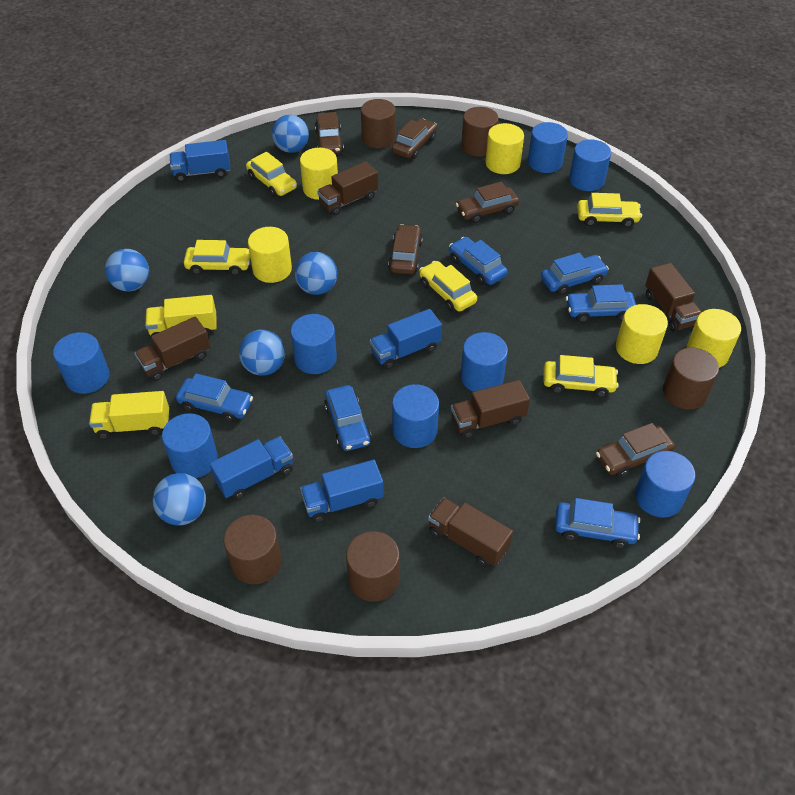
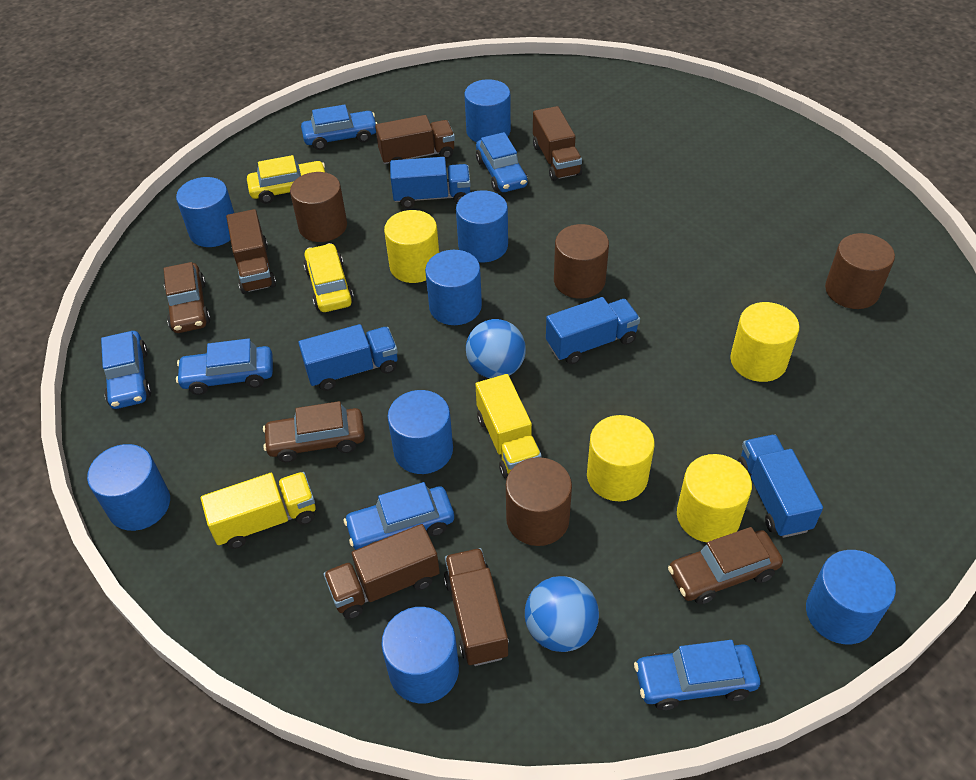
blue ball: 5 -> 2
brown car: 5 -> 3
brown cylinder: 5 -> 4
yellow car: 5 -> 2
yellow cylinder: 5 -> 4

